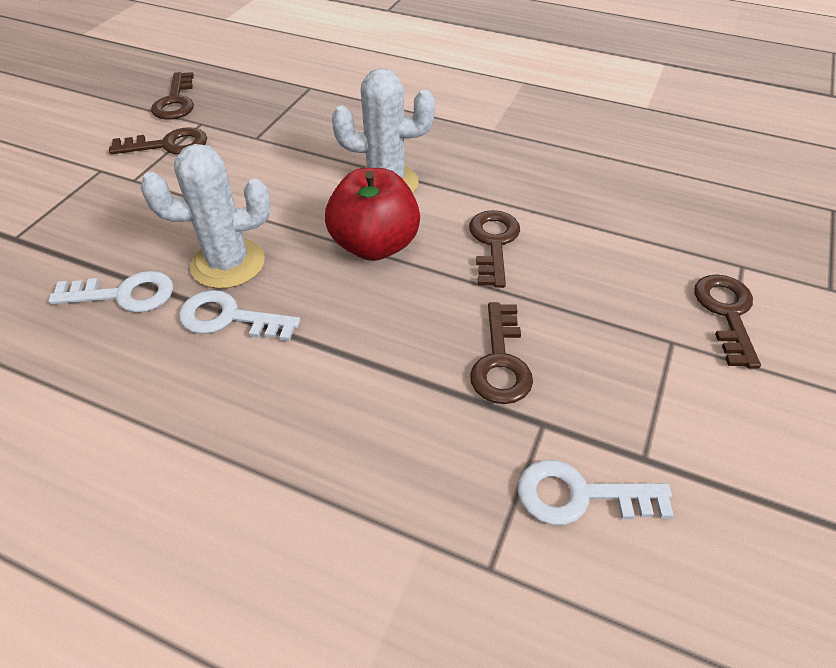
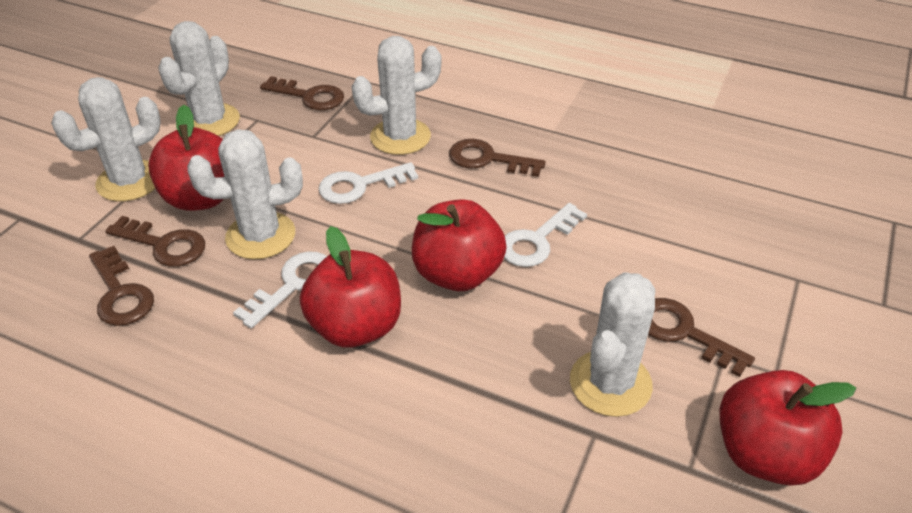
red apple: 1 -> 4
white cactus: 2 -> 5

